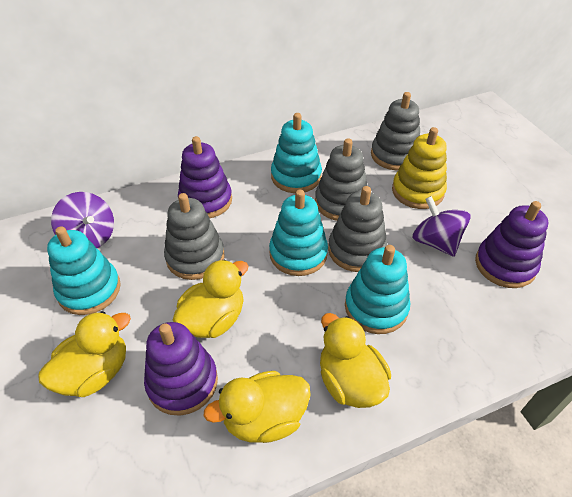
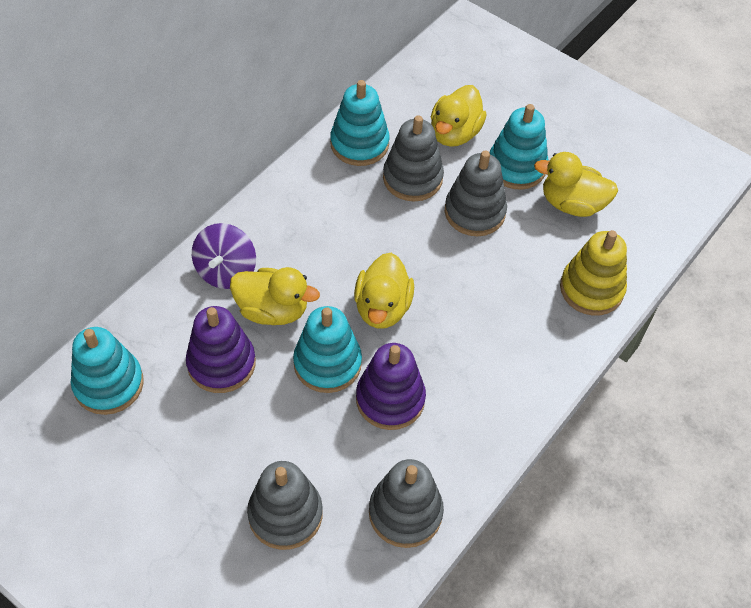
purple spinning top: 2 -> 1
purple stacking toy: 3 -> 2

